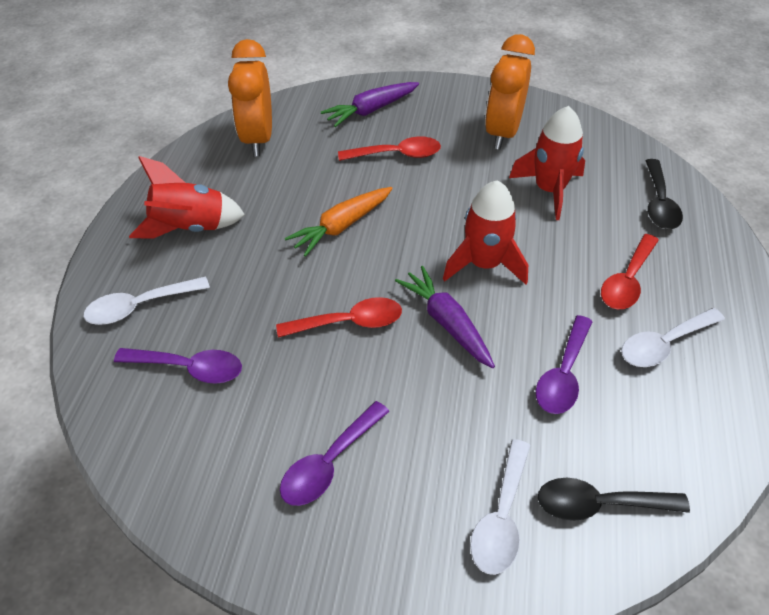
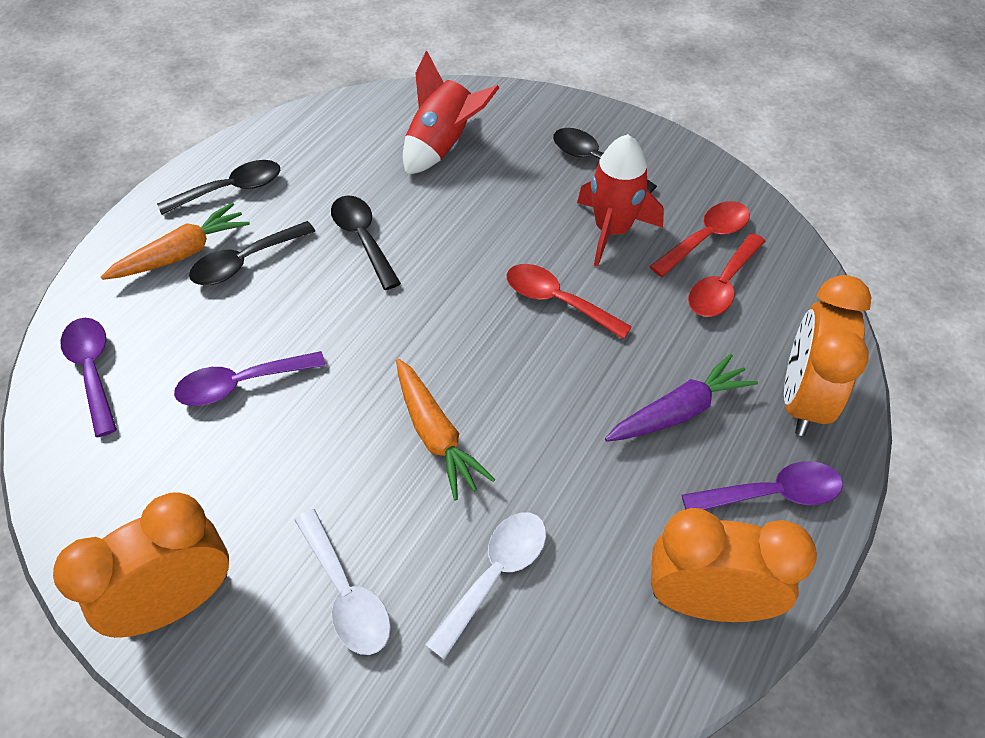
black spoon: 2 -> 4
orange carrot: 1 -> 2
orange clock: 2 -> 3
purple carrot: 2 -> 1
red rocket: 3 -> 2
white spoon: 3 -> 2

